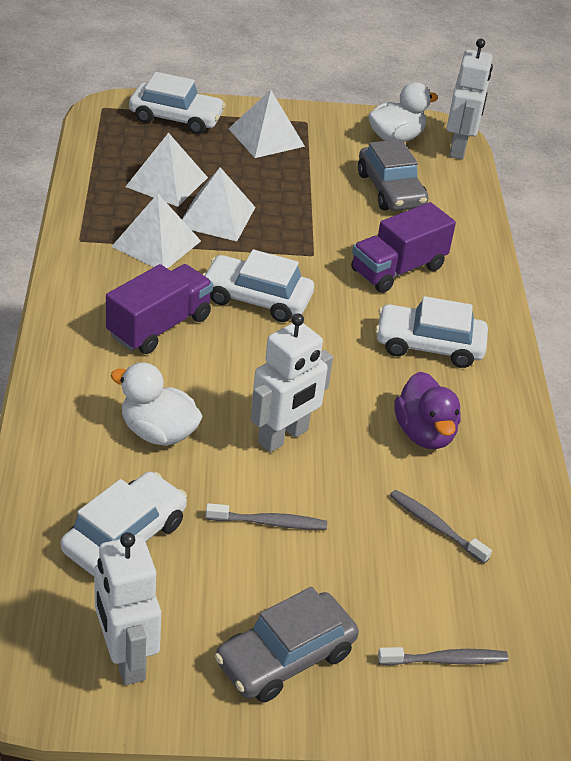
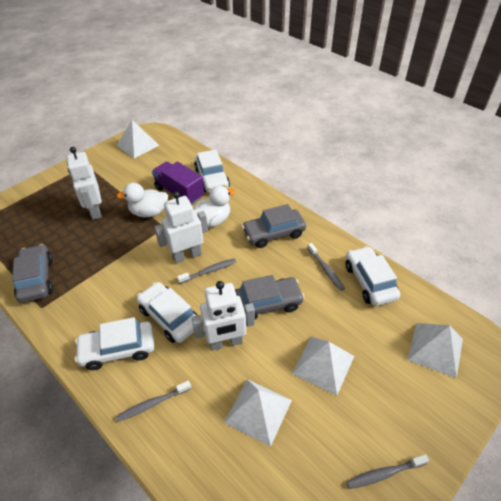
grey car: 2 -> 3
grey toothbrush: 3 -> 4
purple duck: 1 -> 0
purple truck: 2 -> 1

